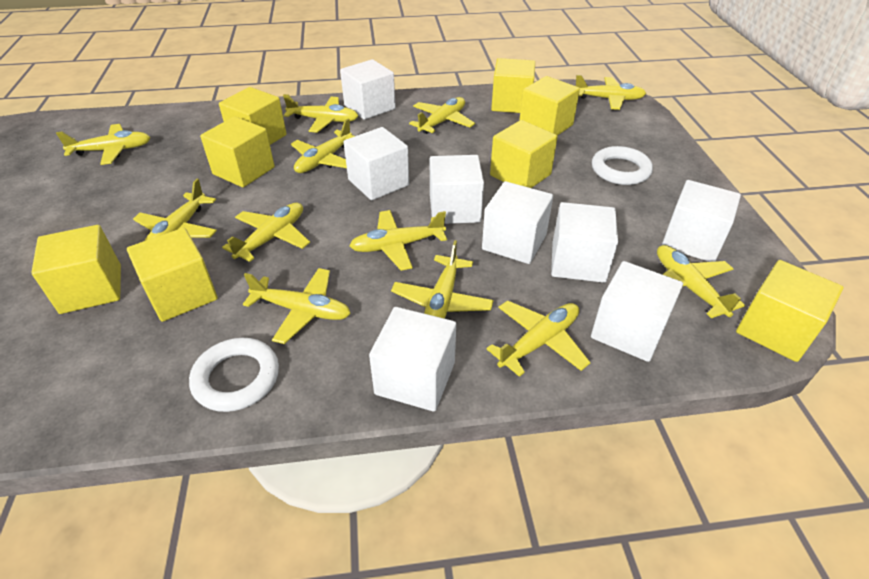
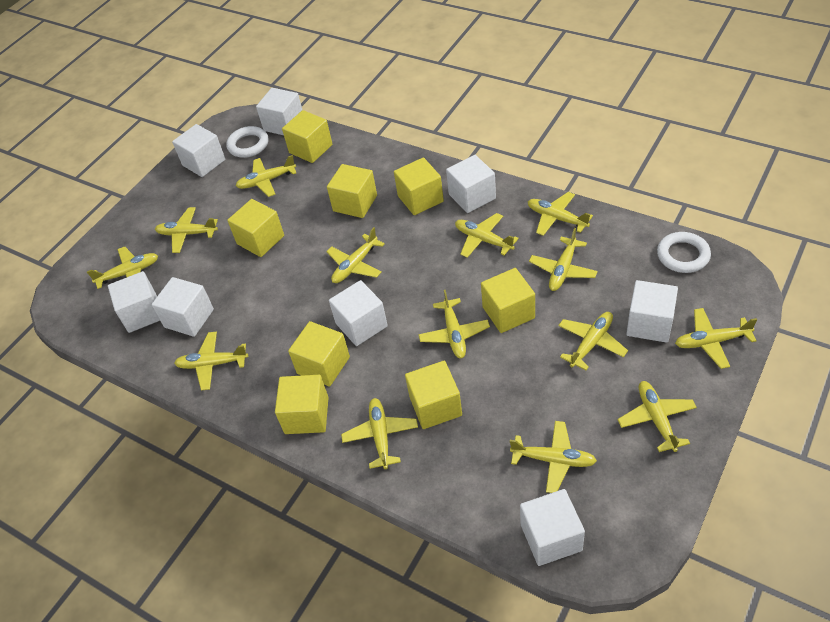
yellow plane: 12 -> 14

